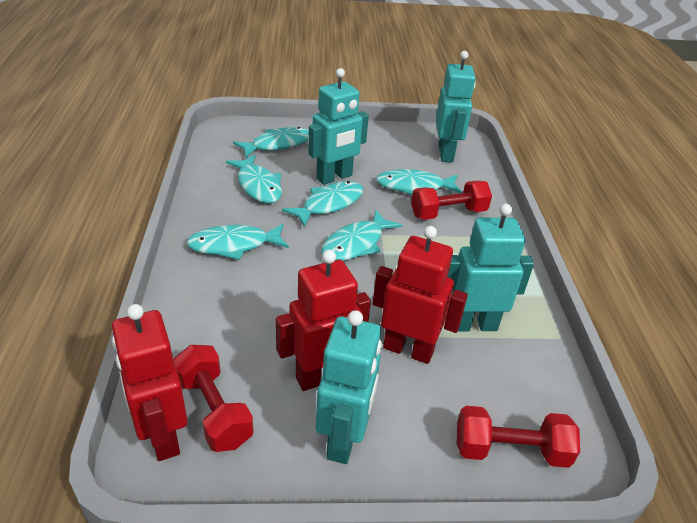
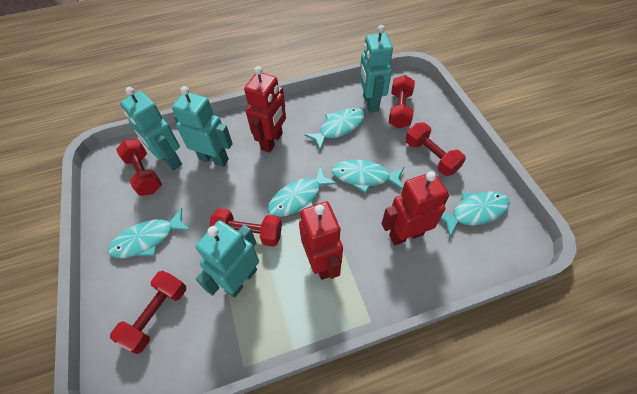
red dumbbell: 3 -> 5
turquoise fish: 6 -> 5

